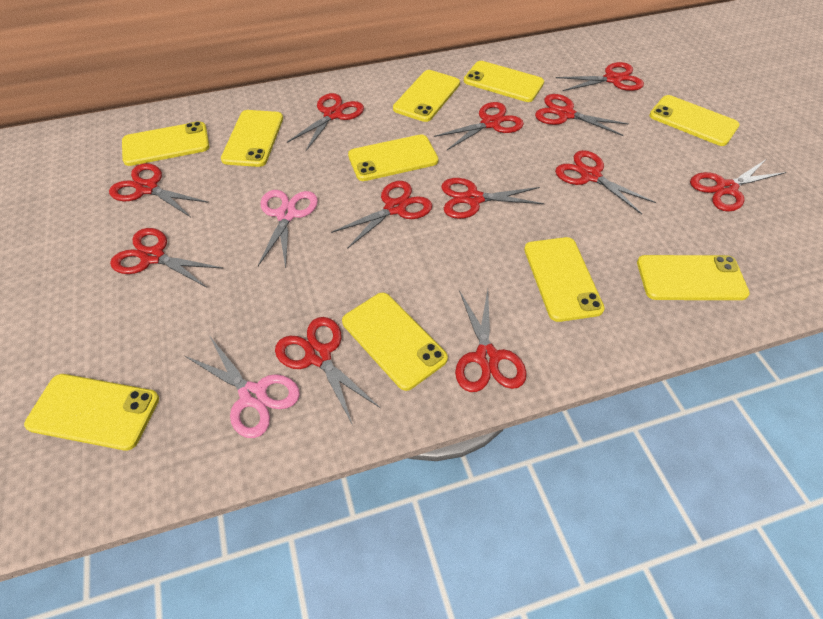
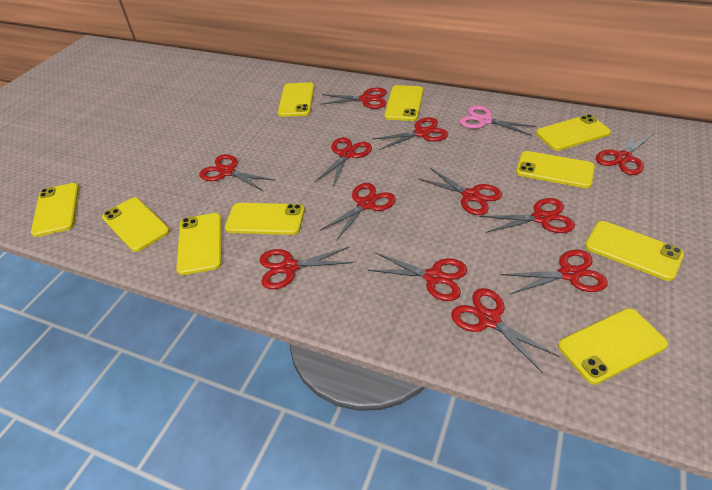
pink scissors: 2 -> 1

